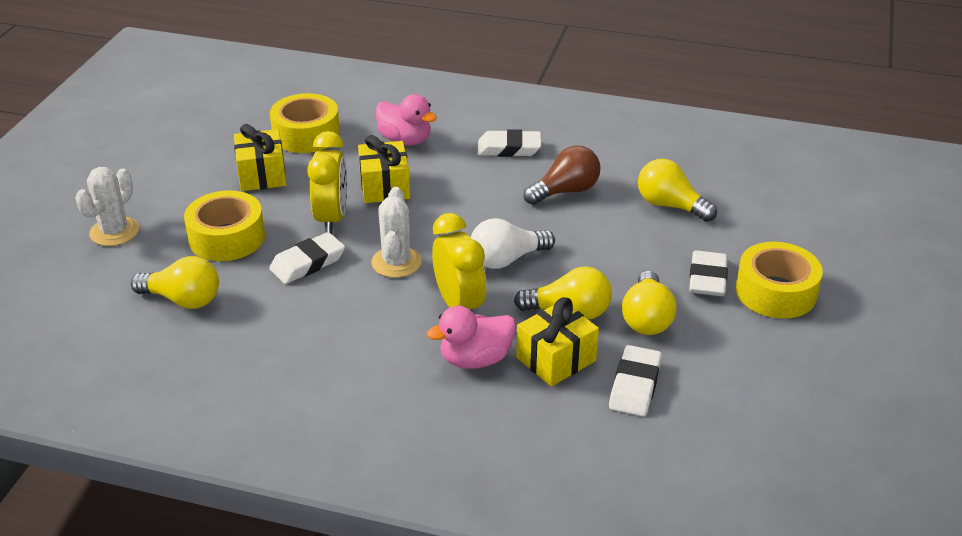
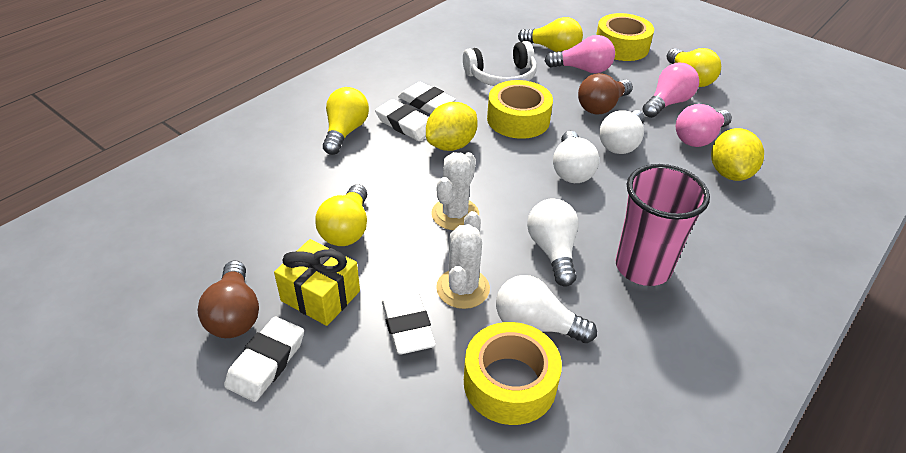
brown light bulb: 1 -> 2
pink cup: 0 -> 1
pink duck: 2 -> 0
pink light bulb: 0 -> 3
white headphones: 0 -> 1
white light bulb: 1 -> 4
yellow clock: 2 -> 0
yellow gift: 3 -> 1
yellow lemon: 0 -> 2

